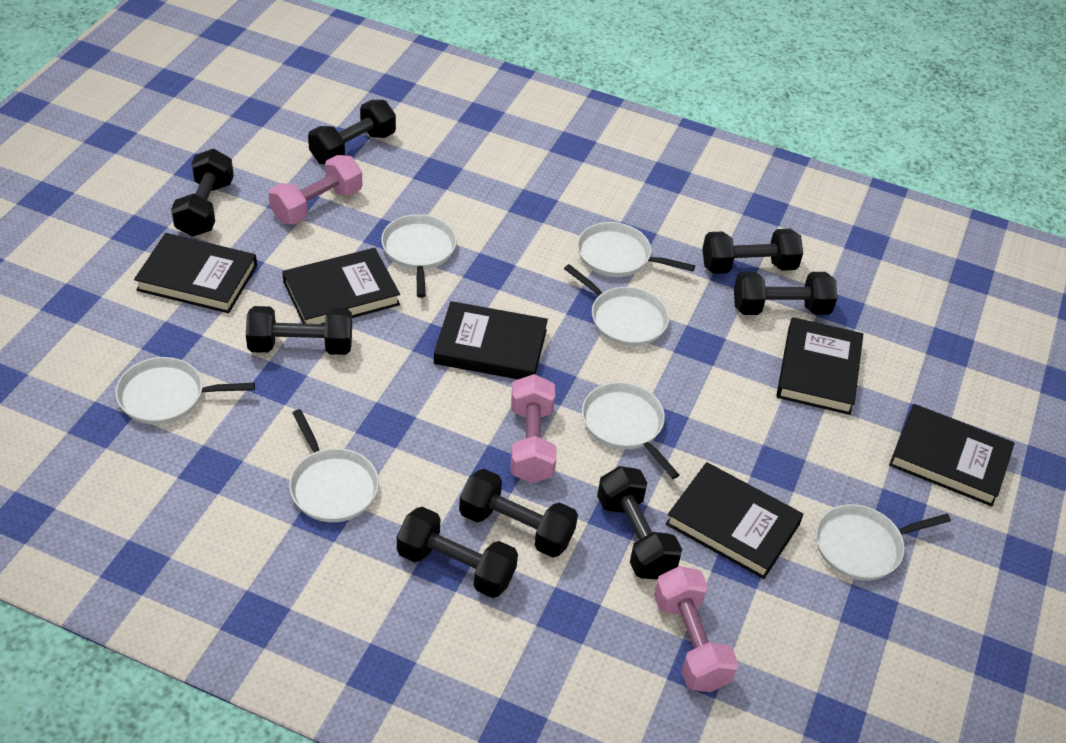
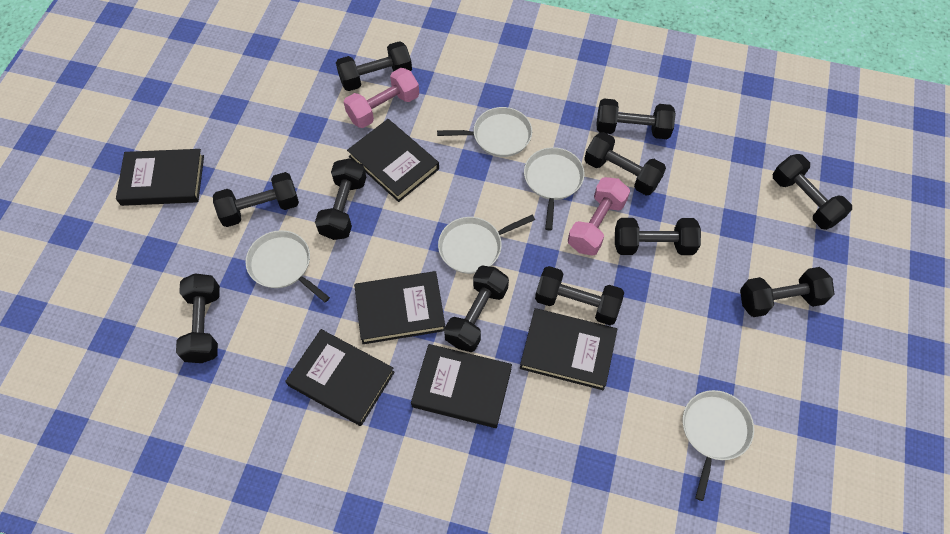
black dumbbell: 8 -> 11
pink dumbbell: 3 -> 2
white pan: 7 -> 5

